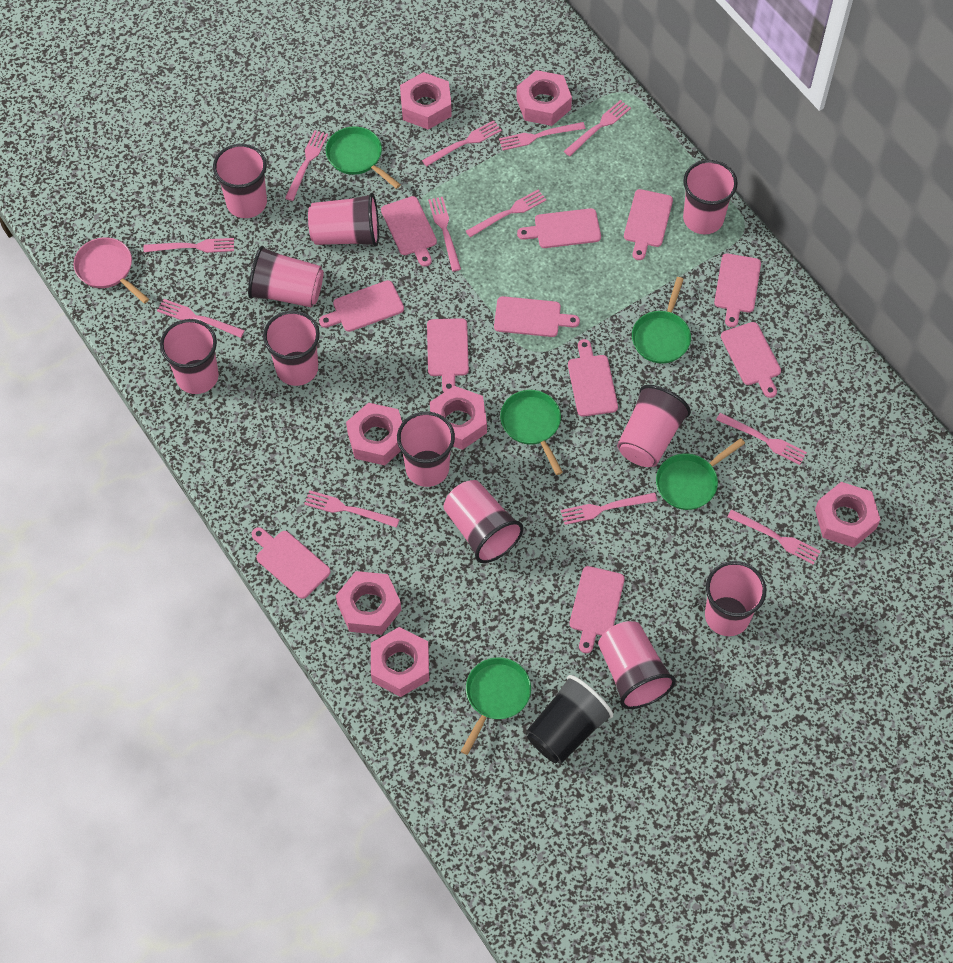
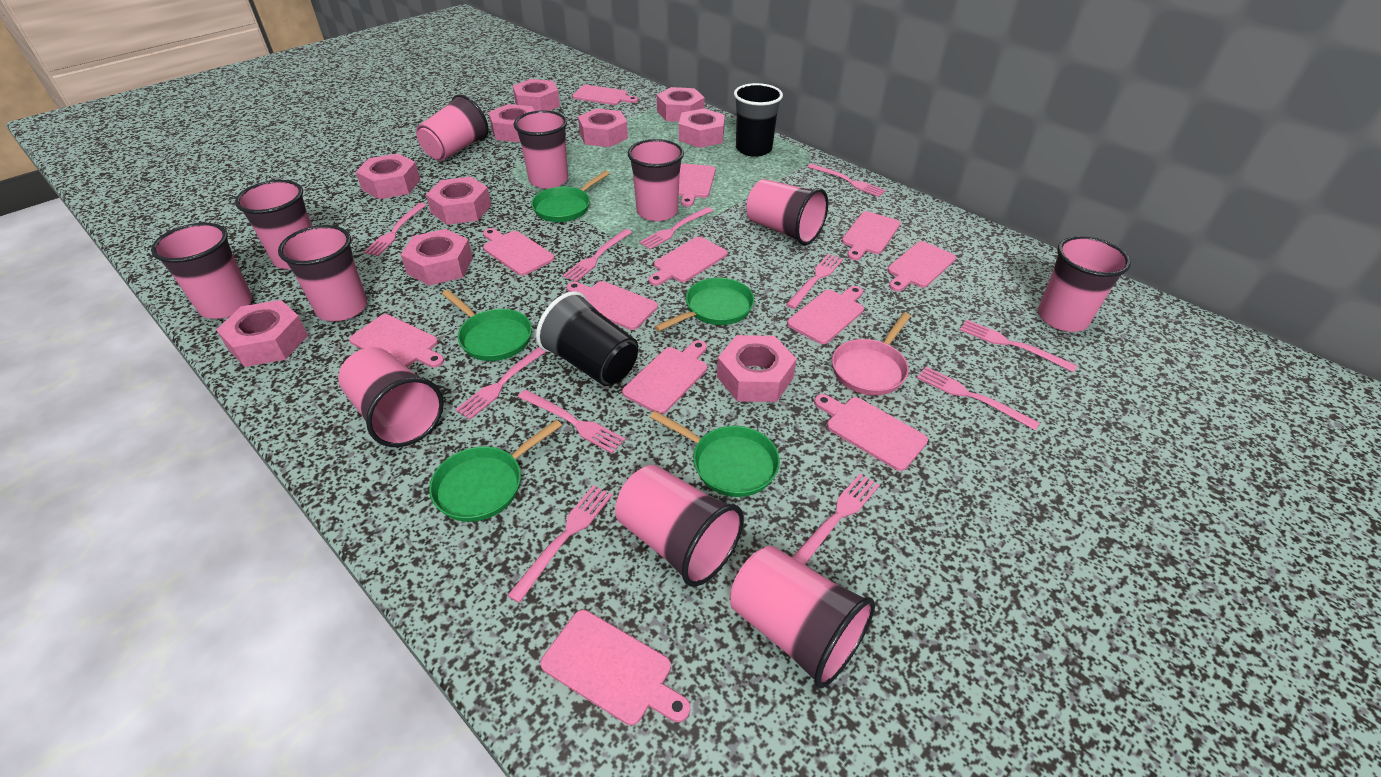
black cup: 1 -> 2
pink cutting board: 11 -> 12
pink fork: 12 -> 11
pink nut: 7 -> 10

